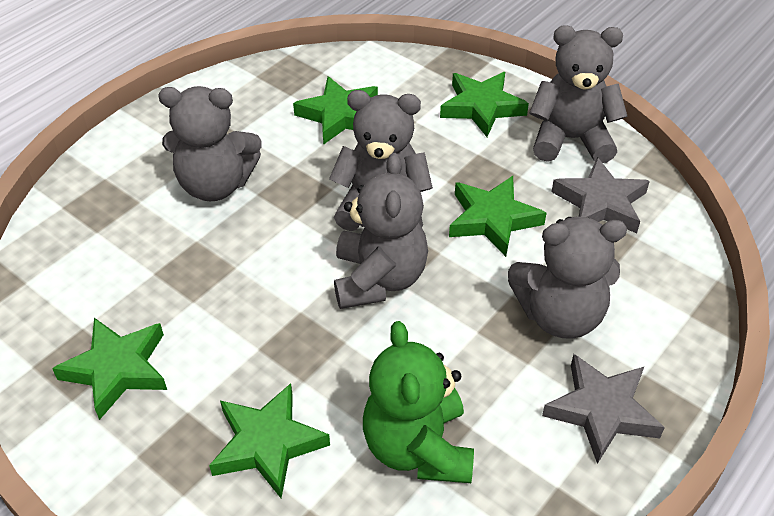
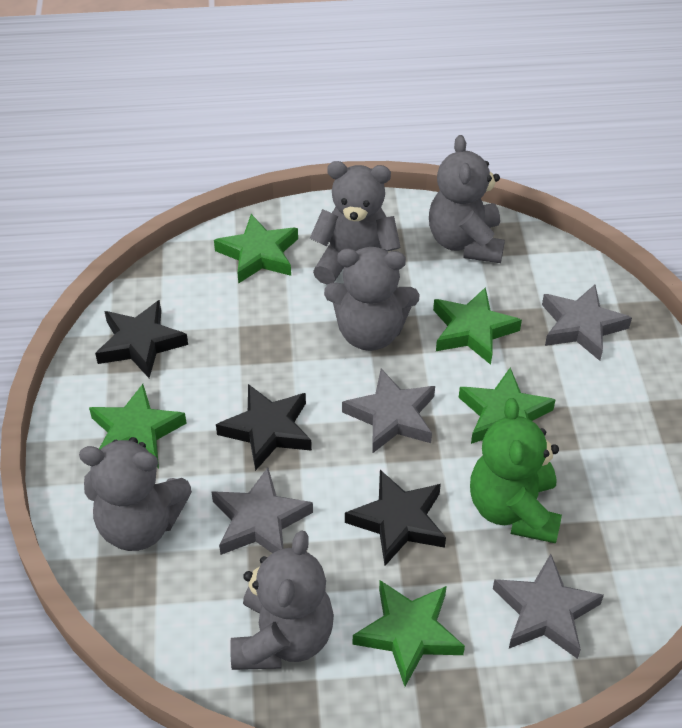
black star: 0 -> 3
grey star: 2 -> 4

